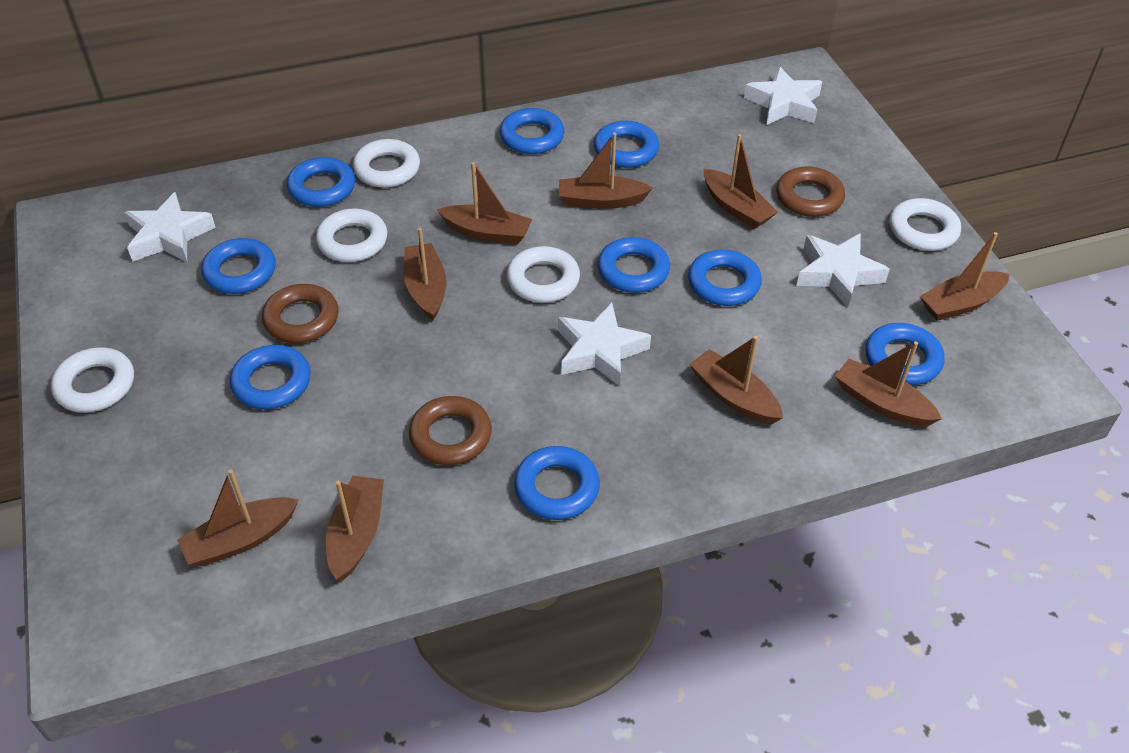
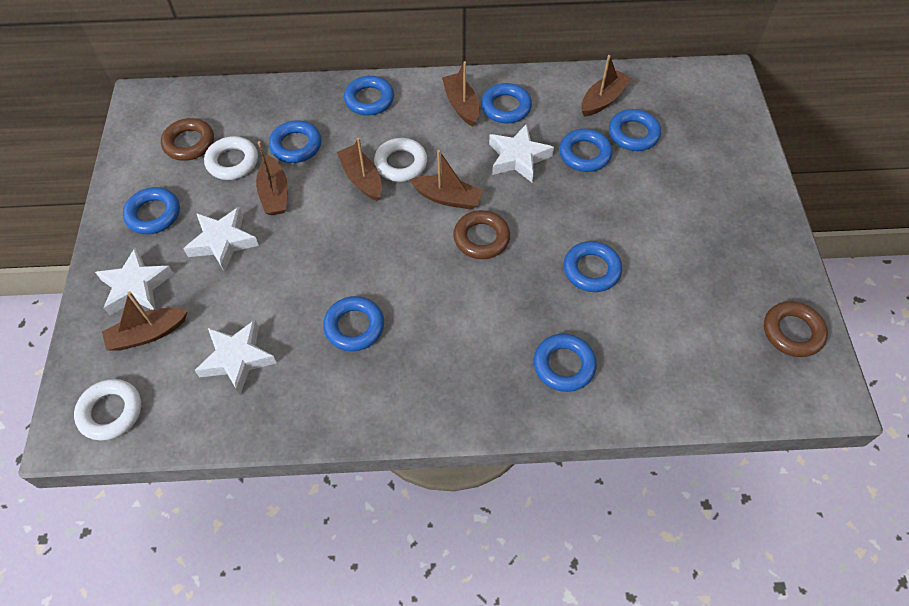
brown boat: 9 -> 6
white ring: 5 -> 3

